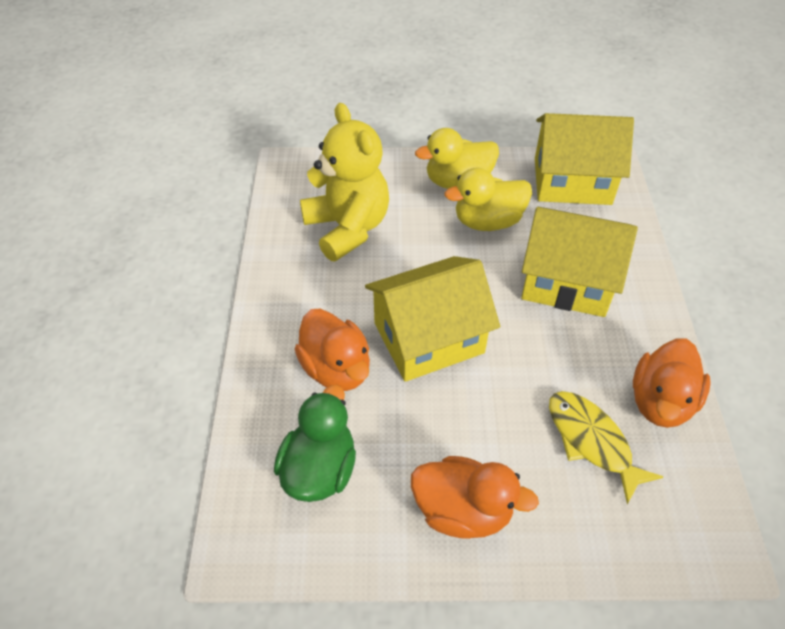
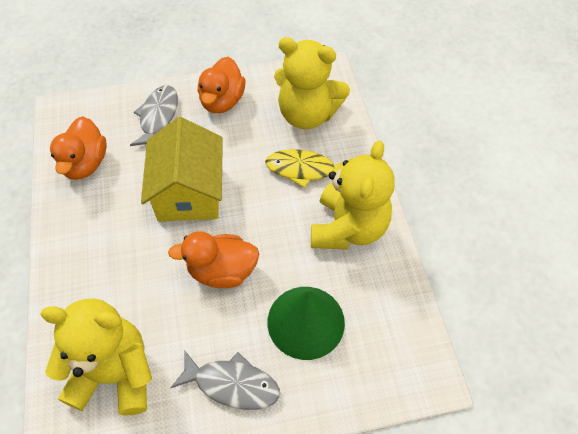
green cone: 0 -> 1
green duck: 1 -> 0
grey fish: 0 -> 2
yellow duck: 2 -> 0
yellow house: 3 -> 1
yellow teddy bear: 1 -> 3

